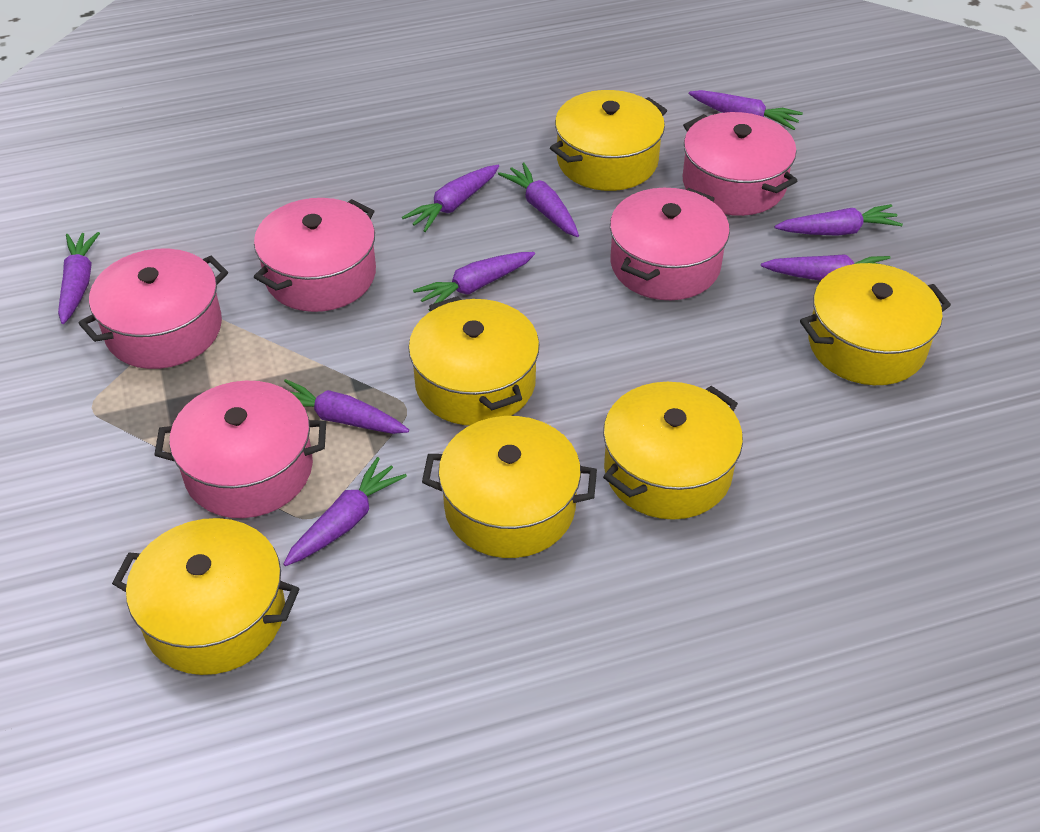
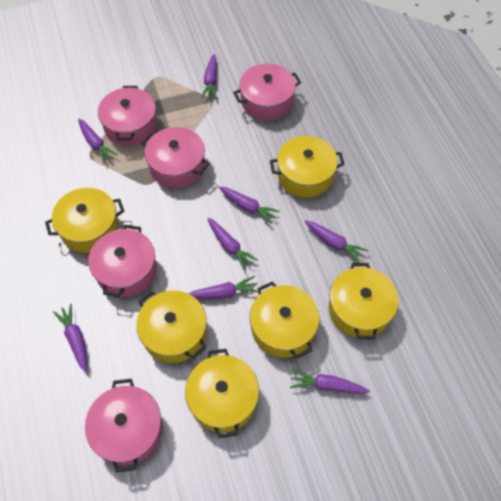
purple carrot: 9 -> 8

